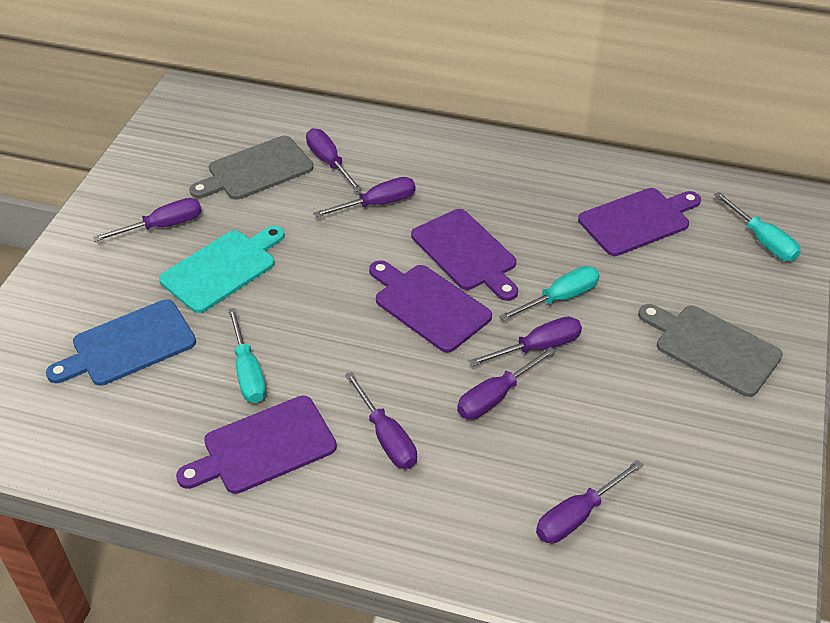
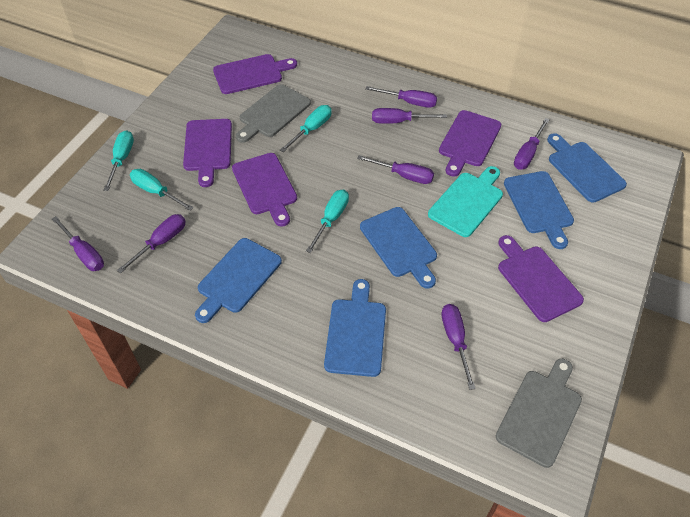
blue cutting board: 1 -> 5
purple cutting board: 4 -> 5
turquoise screwdriver: 3 -> 4

